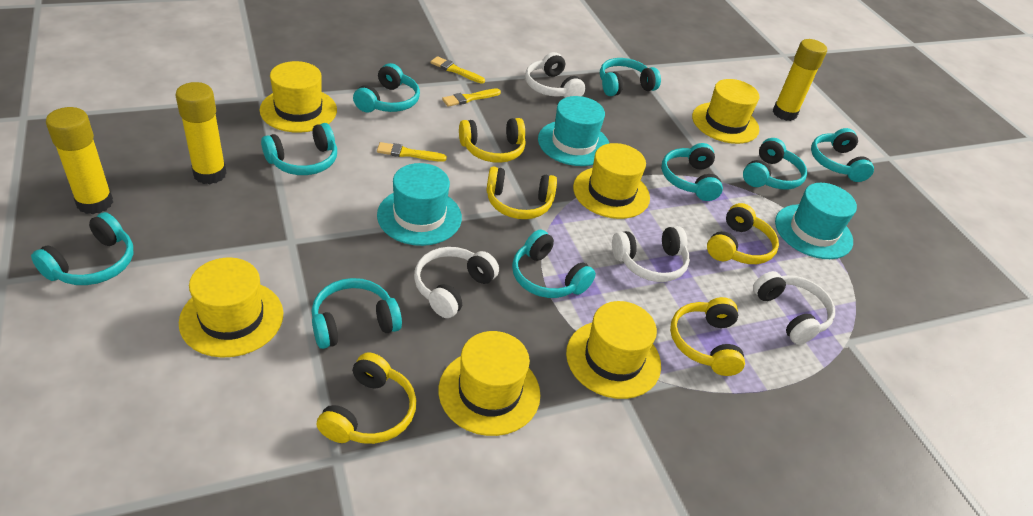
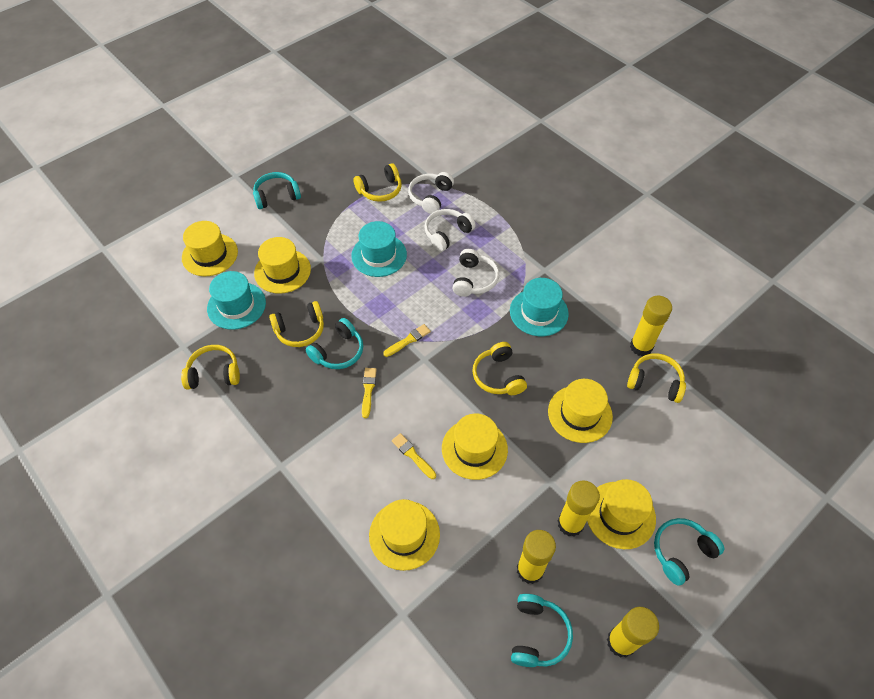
turquoise headphones: 9 -> 4
white headphones: 4 -> 3
yellow glue stick: 3 -> 4

